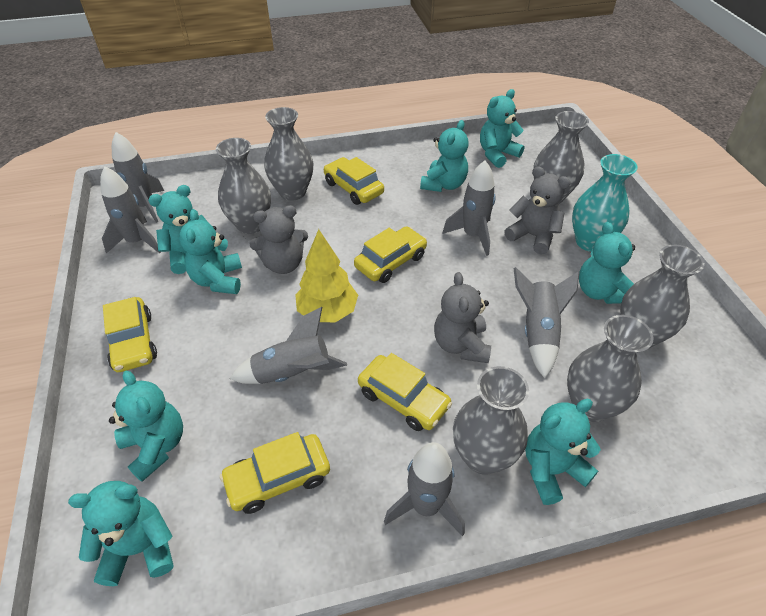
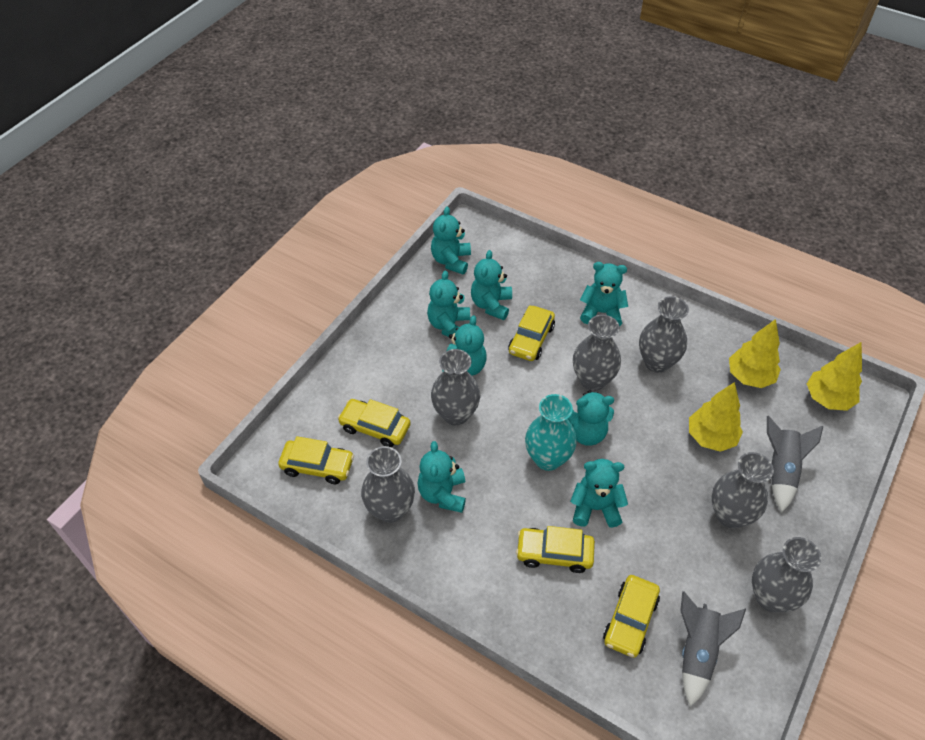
grey rocket: 6 -> 2
grey teddy bear: 3 -> 0
yellow tree: 1 -> 3

